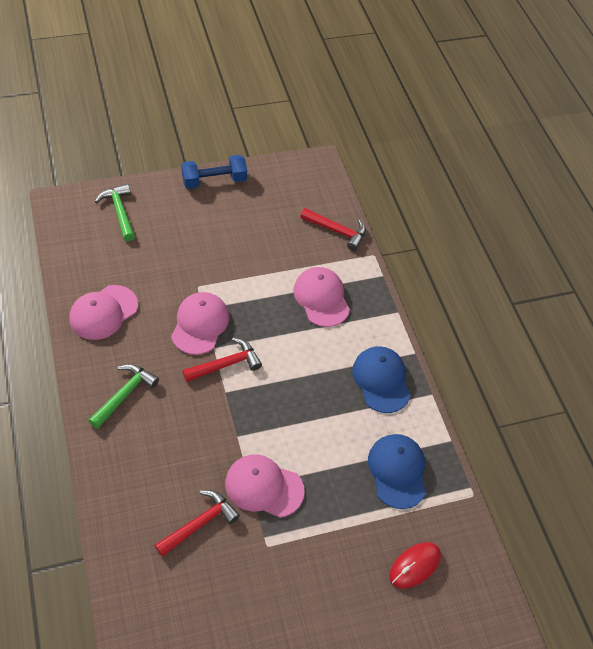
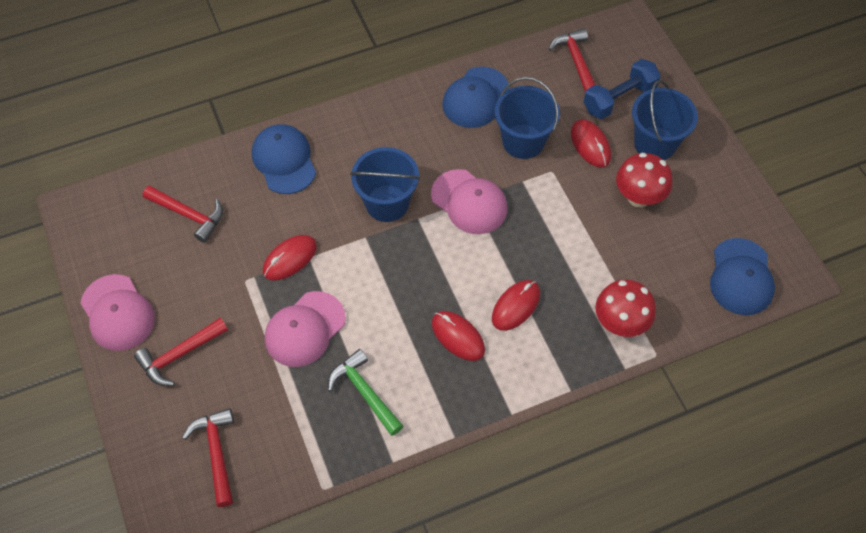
blue bucket: 0 -> 3
blue cap: 2 -> 3
green hammer: 2 -> 1
pink cap: 4 -> 3
red hammer: 3 -> 4
red mouse: 1 -> 4
red mushroom: 0 -> 2

